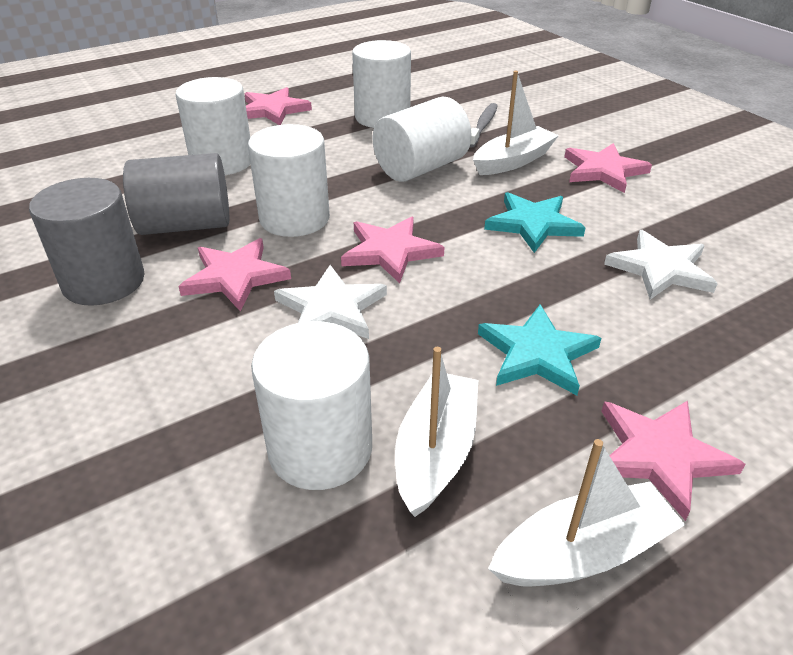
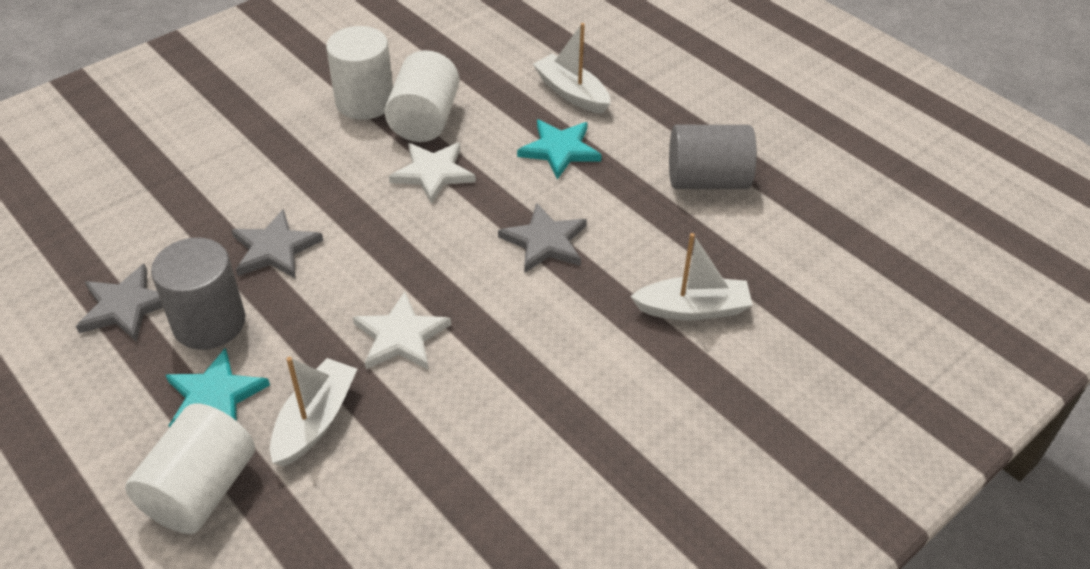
grey star: 0 -> 3
grey toothbrush: 1 -> 0
pink star: 5 -> 0
white cylinder: 5 -> 3

